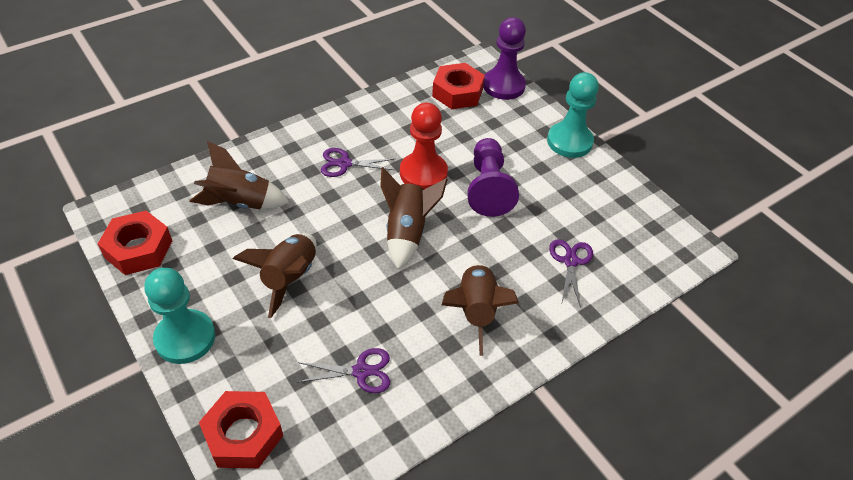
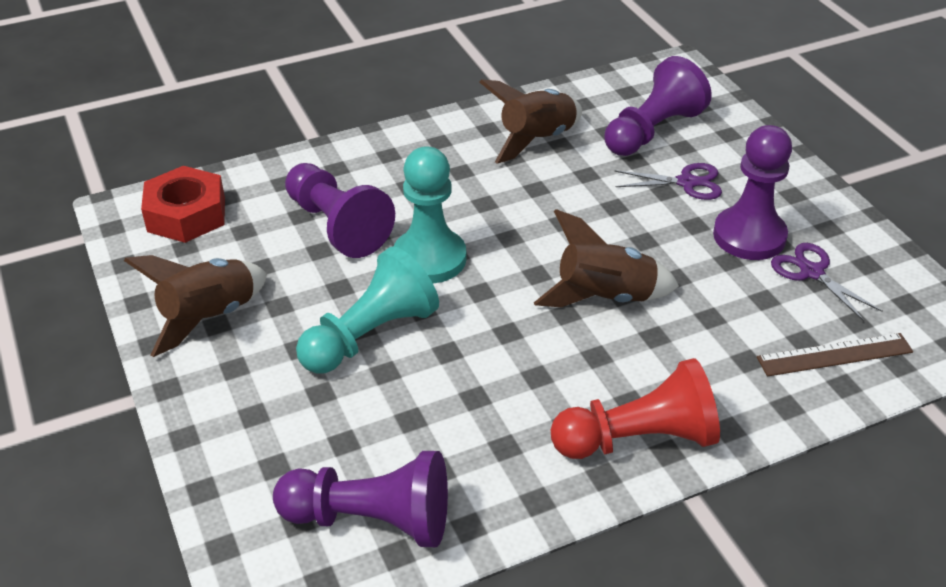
brown rocket: 4 -> 3
brown ruler: 0 -> 1
purple pawn: 2 -> 4
purple scissors: 3 -> 2
red nut: 3 -> 1

